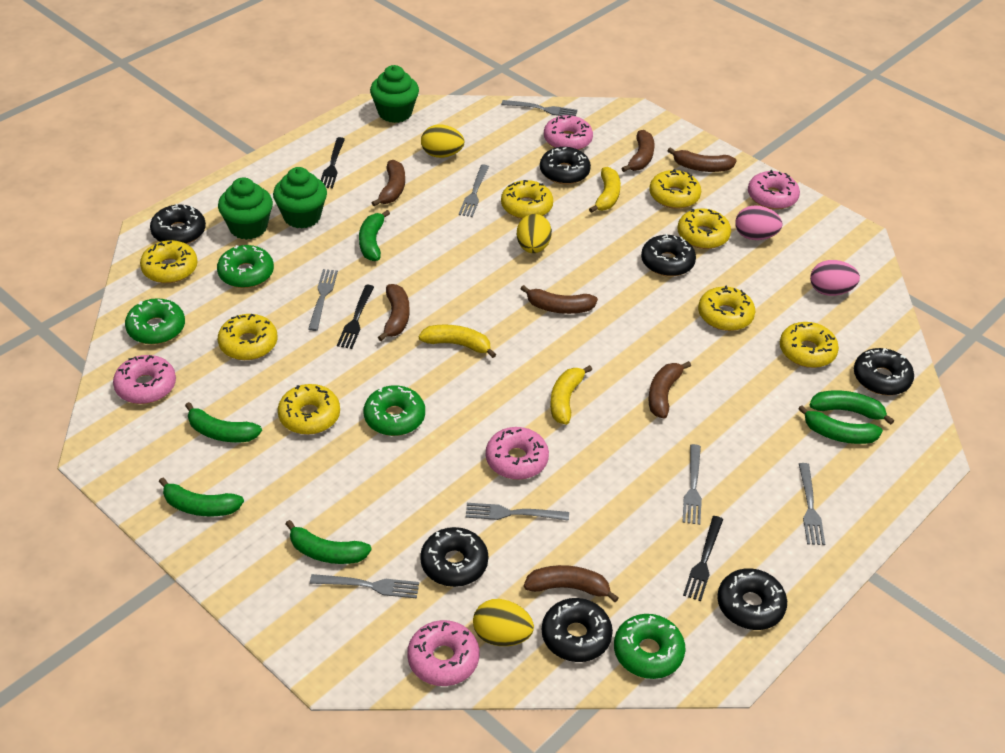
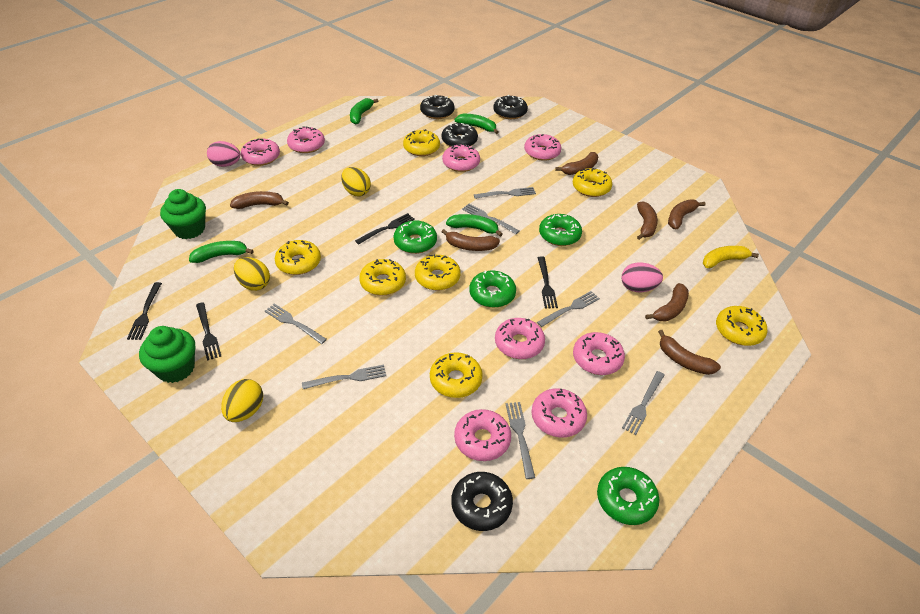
black donut: 7 -> 4
black fork: 3 -> 4
green banana: 6 -> 4
green cupcake: 3 -> 2
pink donut: 5 -> 8
yellow banana: 3 -> 1
yellow donut: 8 -> 7

